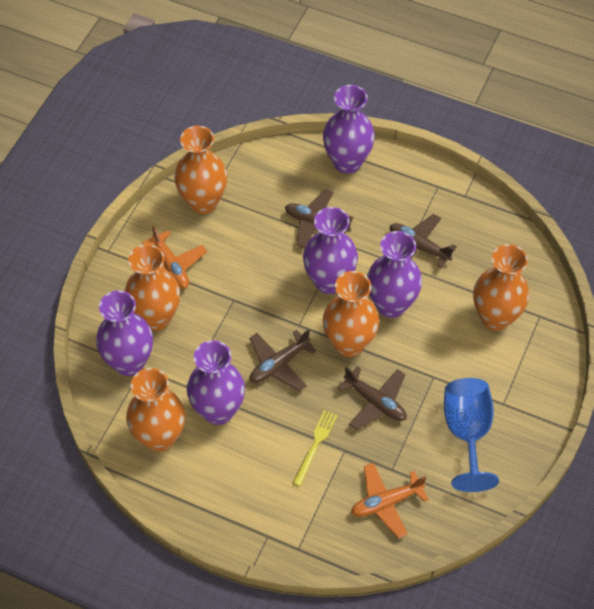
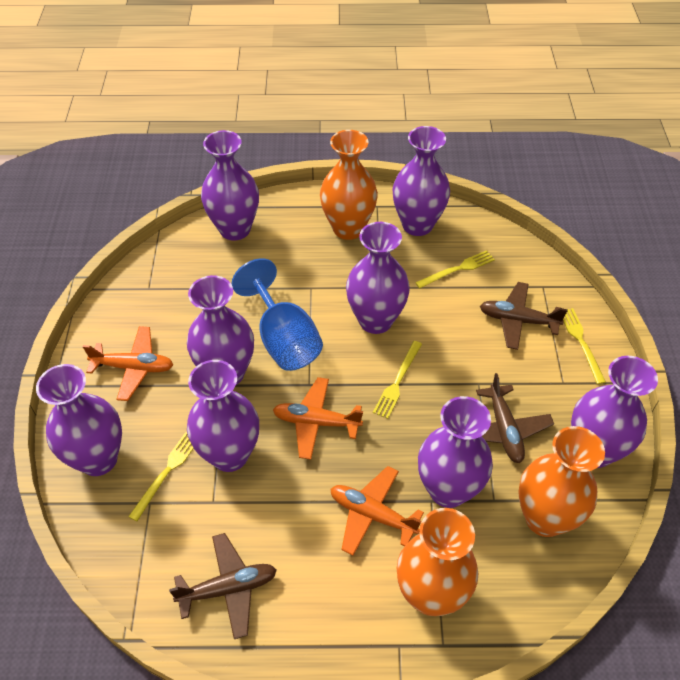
brown plane: 4 -> 3
orange plane: 2 -> 3
orange vase: 5 -> 3
purple vase: 5 -> 8
yellow fork: 1 -> 4

